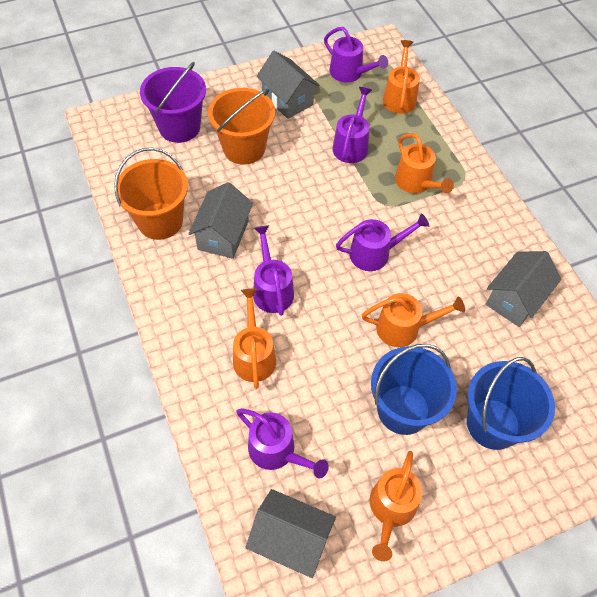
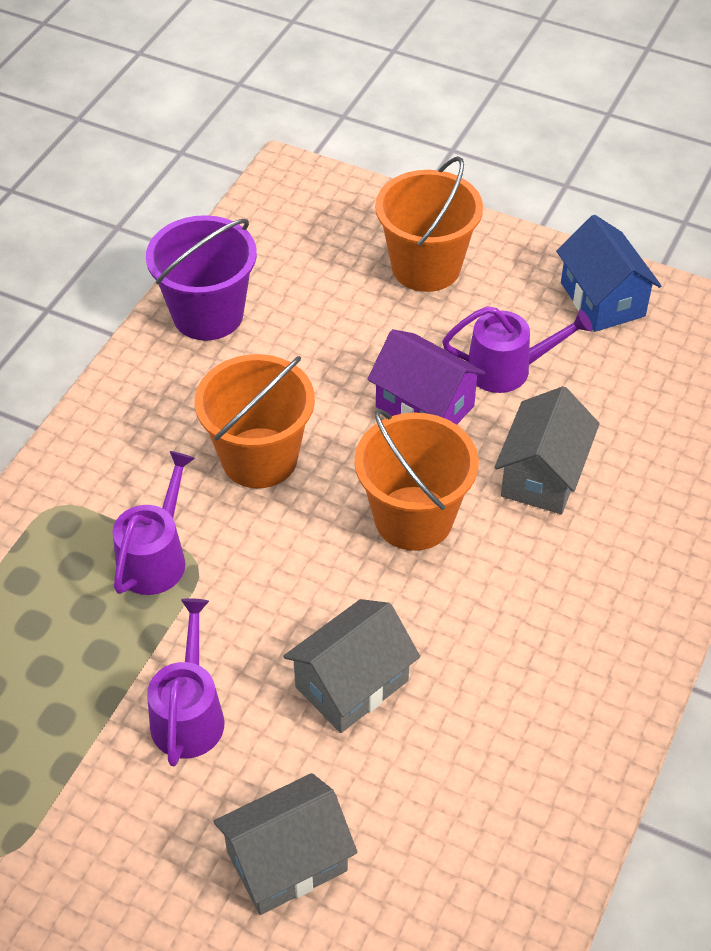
blue bucket: 2 -> 0
blue house: 0 -> 1
grey house: 4 -> 3
orange bucket: 2 -> 3
orange watering can: 5 -> 0
purple house: 0 -> 1
purple watering can: 5 -> 3

